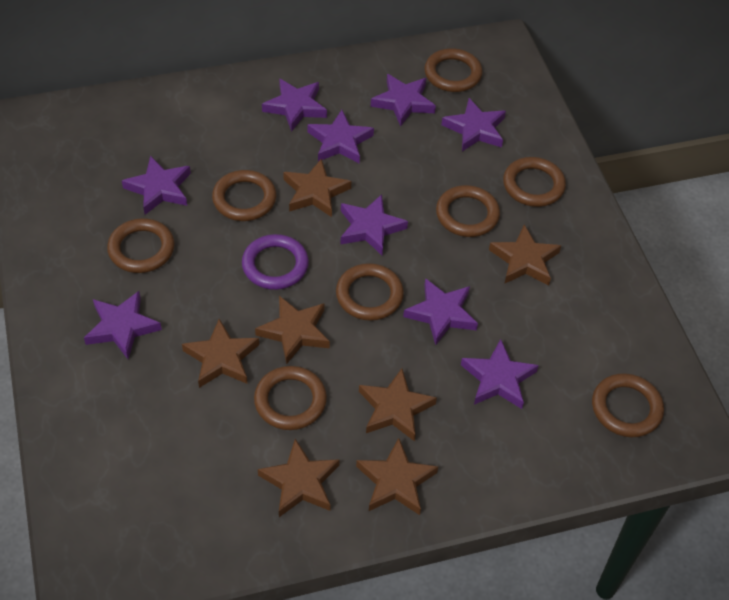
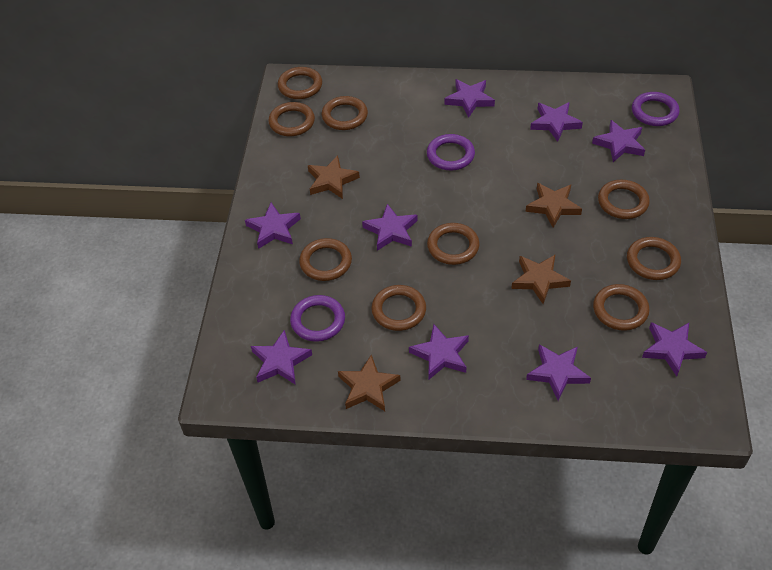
brown ring: 8 -> 9
brown star: 7 -> 4
purple ring: 1 -> 3

